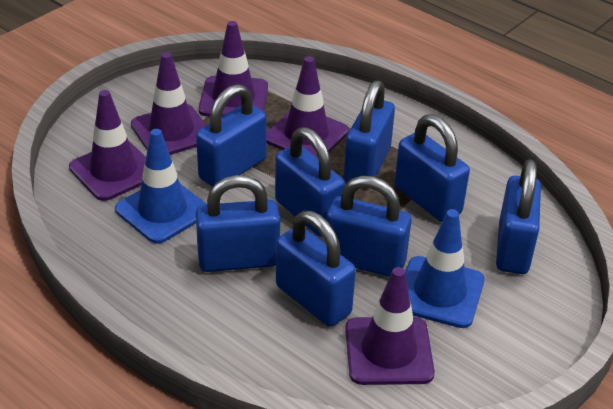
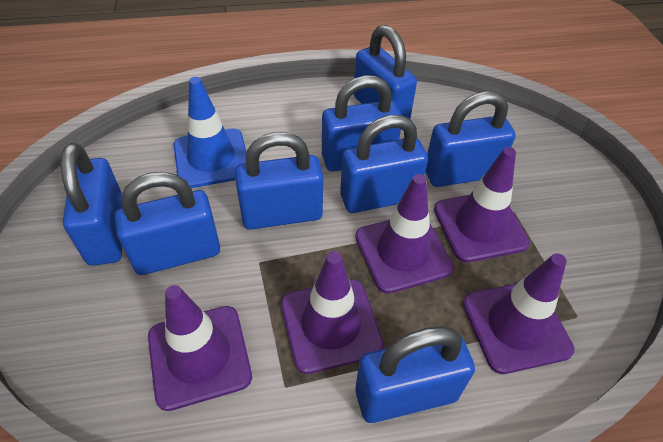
blue traffic cone: 2 -> 1

